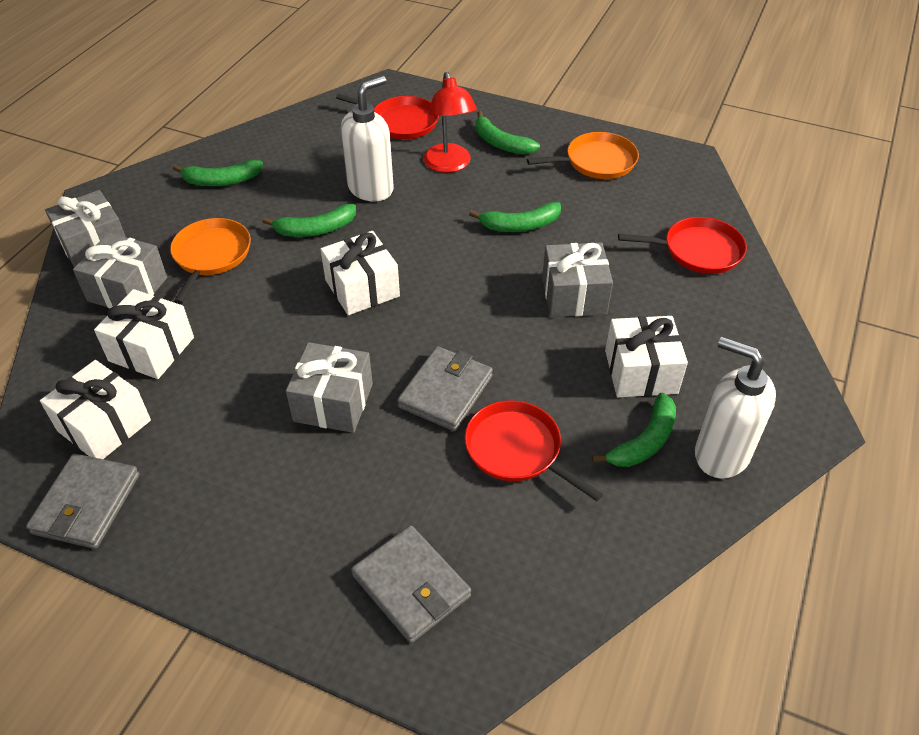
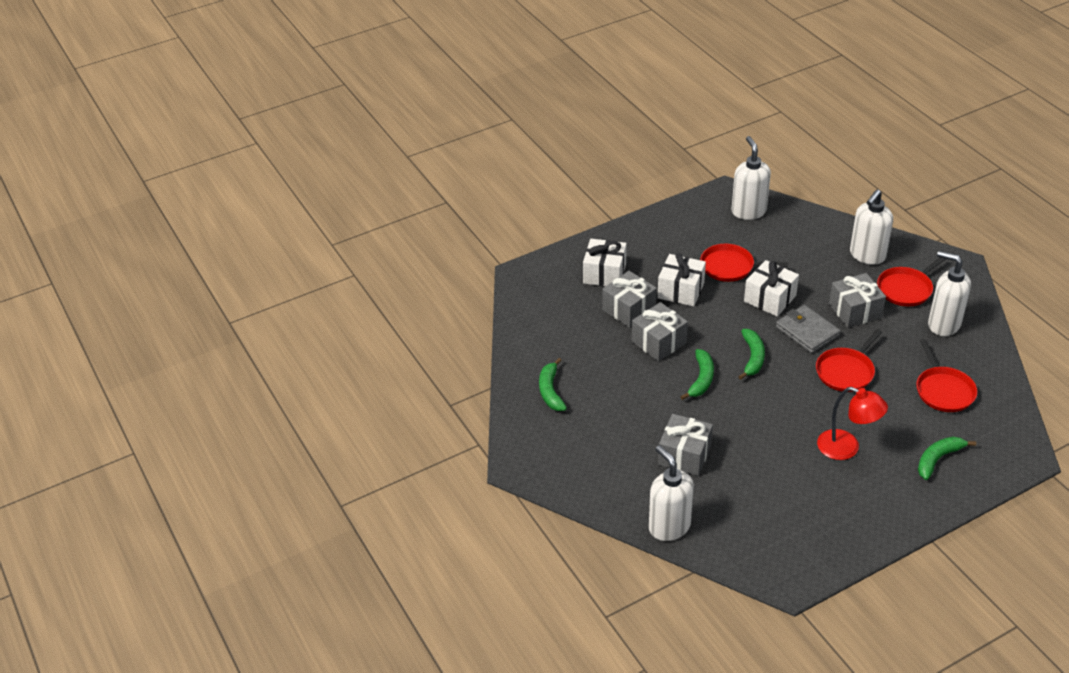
green banana: 5 -> 4
grey wallet: 3 -> 1
orange pan: 2 -> 0
red pan: 3 -> 4
white gift: 4 -> 3
white soap dispenser: 2 -> 4

